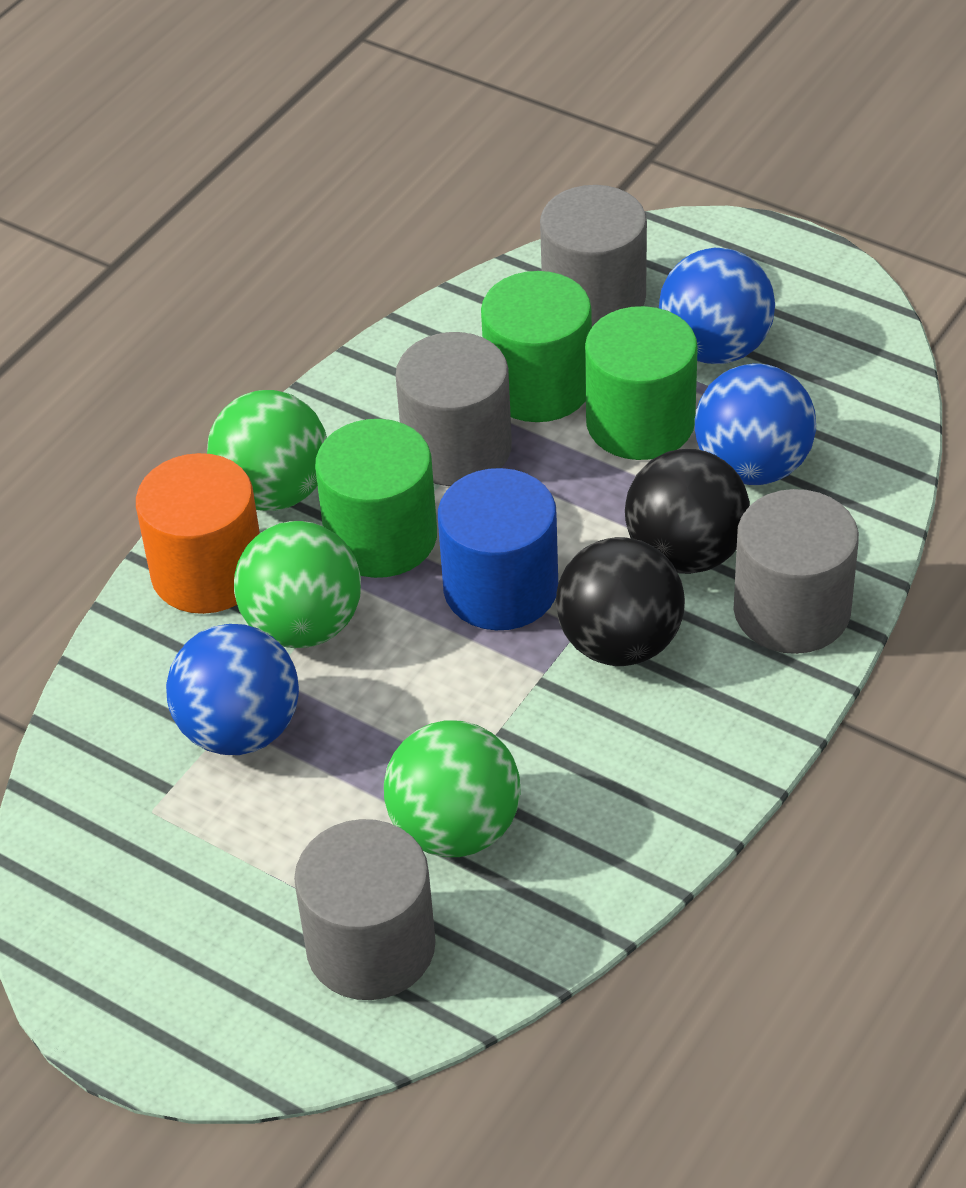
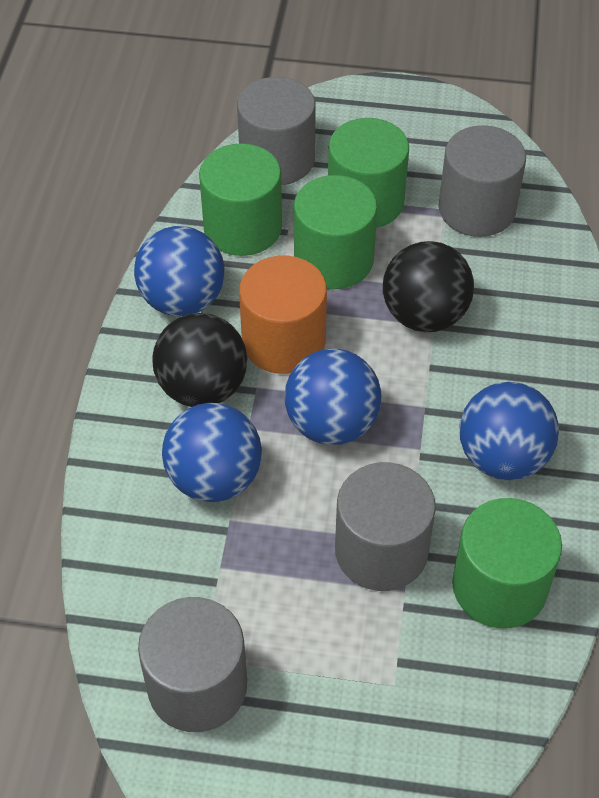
blue ball: 3 -> 4
blue cylinder: 1 -> 0
green ball: 3 -> 0
green cylinder: 3 -> 4

